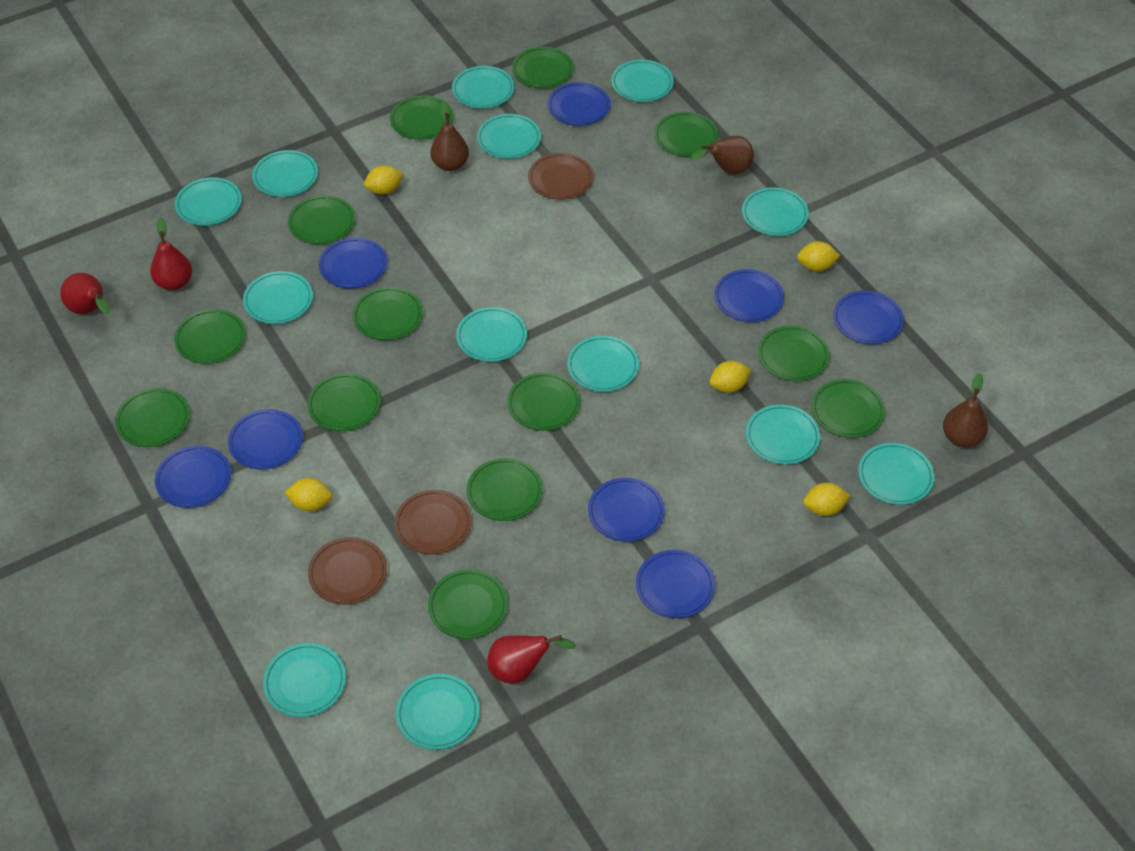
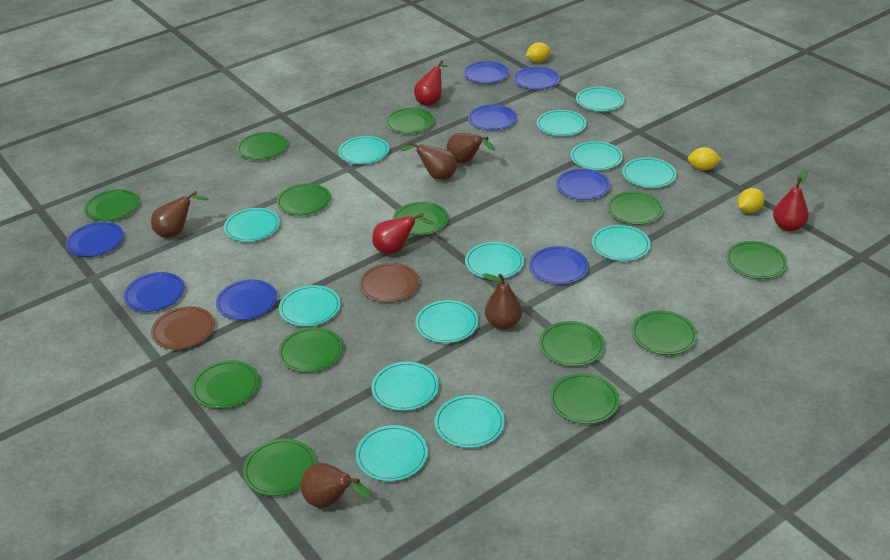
brown pear: 3 -> 5
brown plate: 3 -> 2
yellow lemon: 5 -> 3

